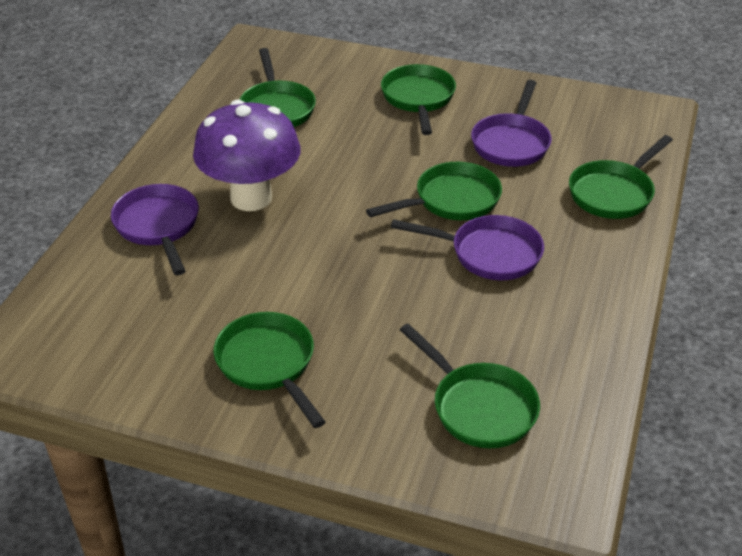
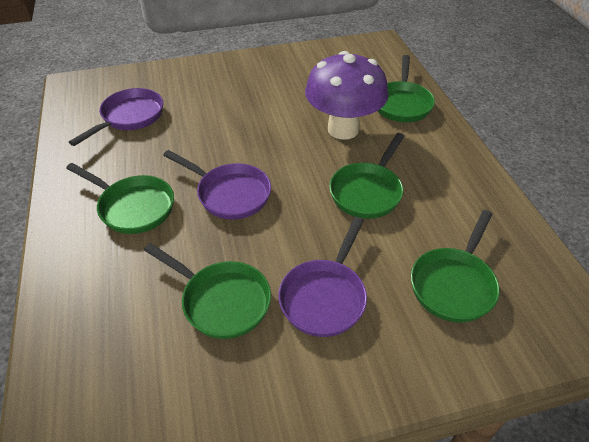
green pan: 6 -> 5

